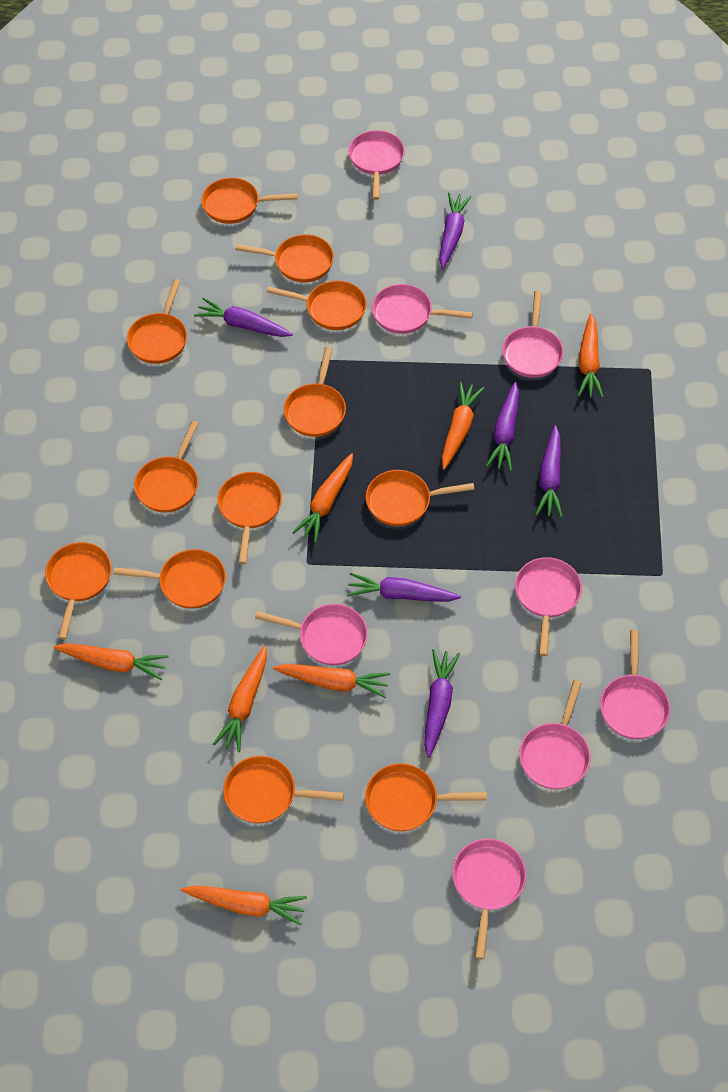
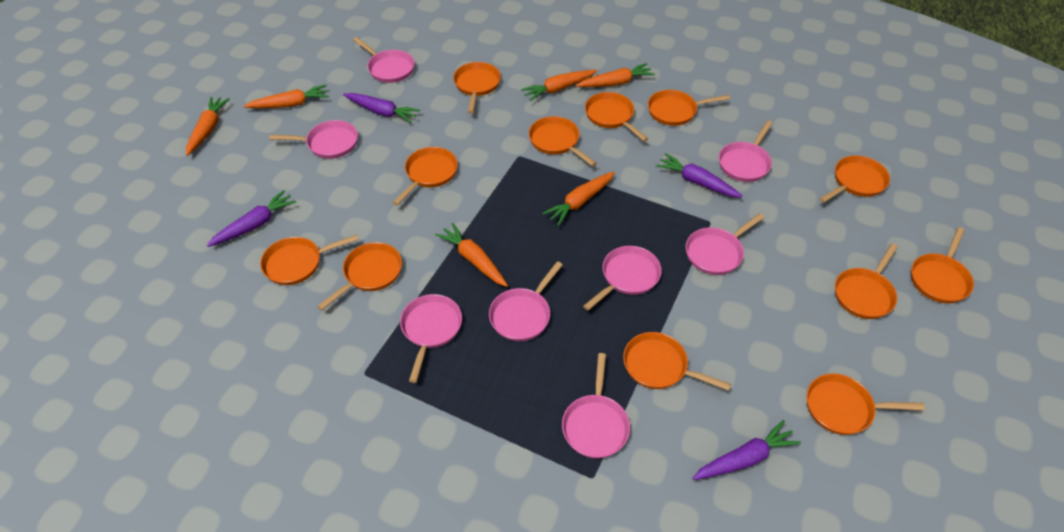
orange carrot: 7 -> 6
purple carrot: 6 -> 4

